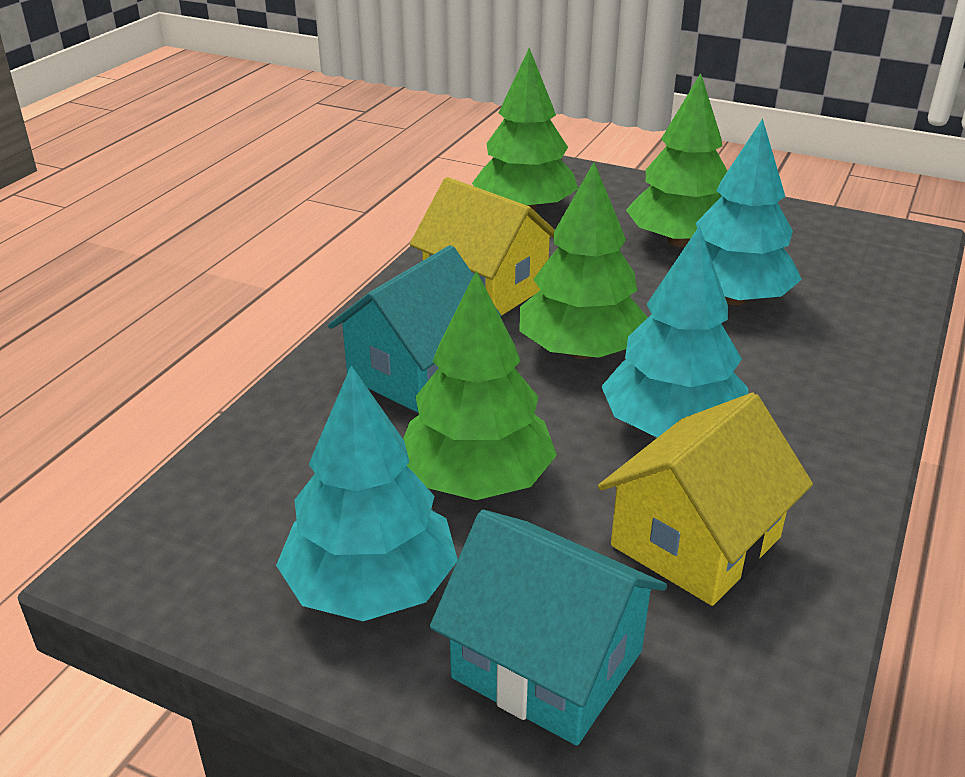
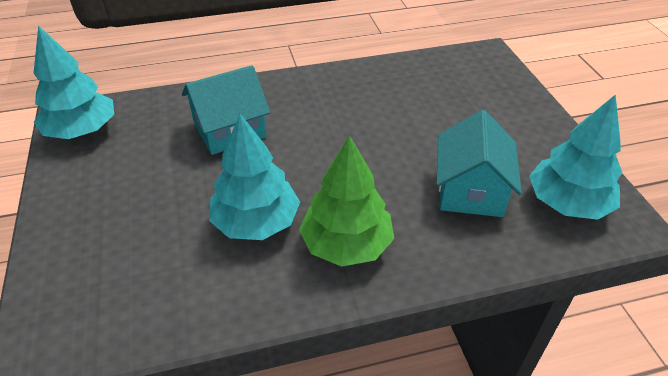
green tree: 4 -> 1
yellow house: 2 -> 0

